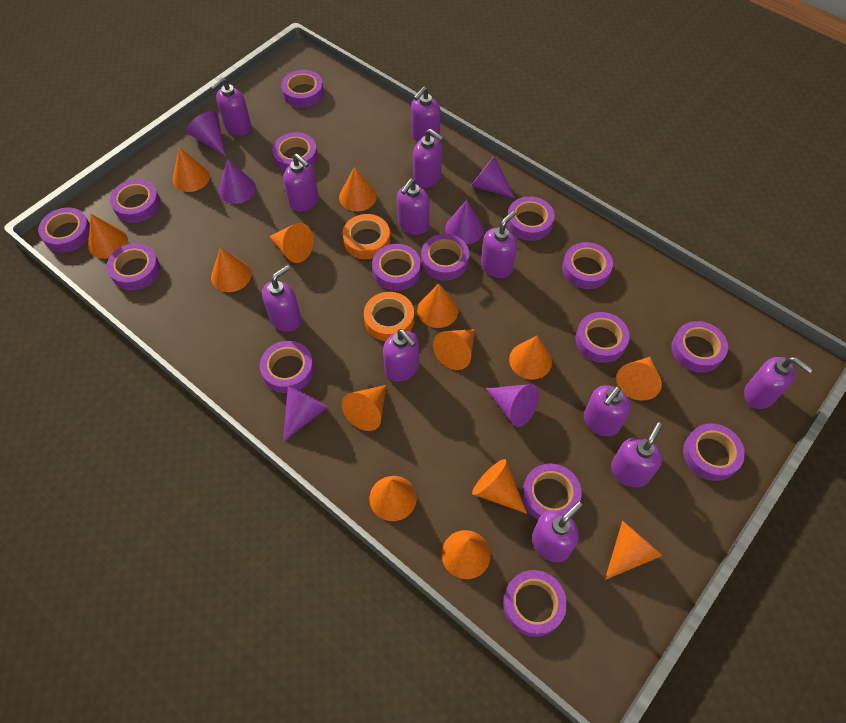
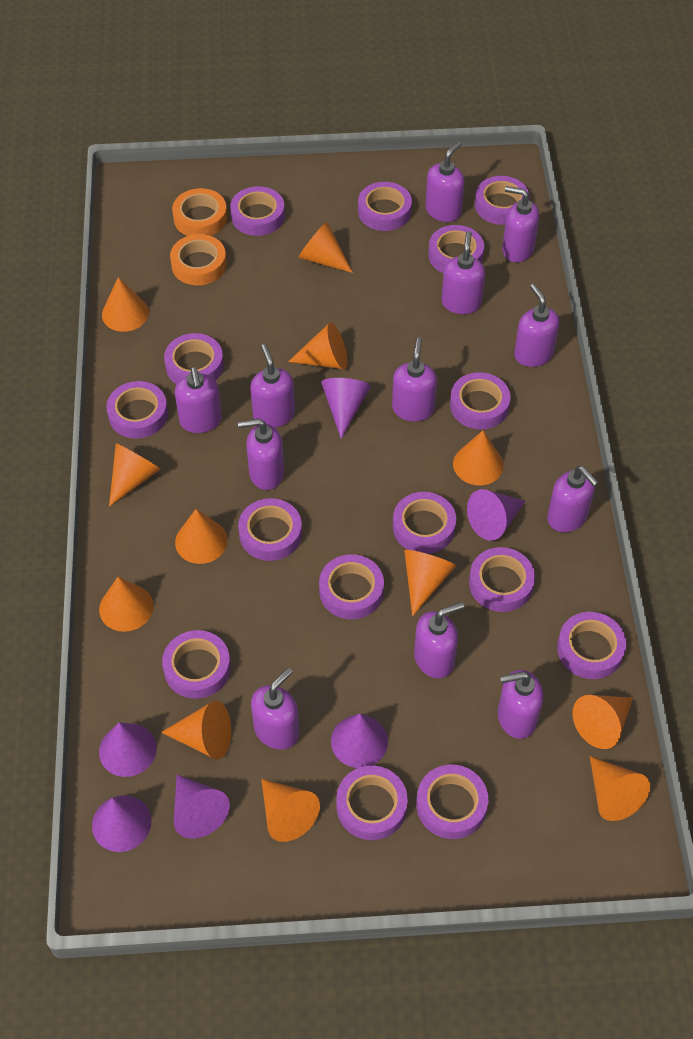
orange cone: 14 -> 12

